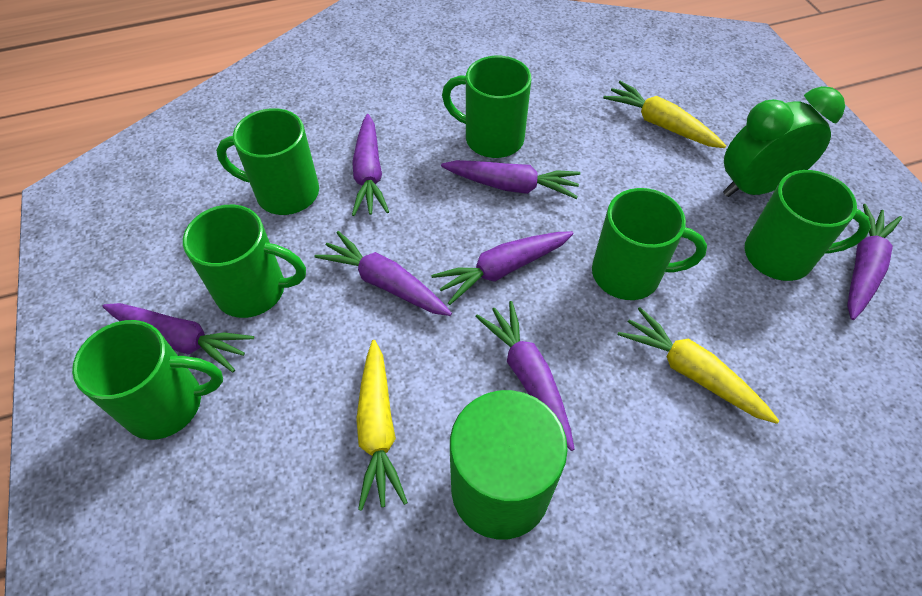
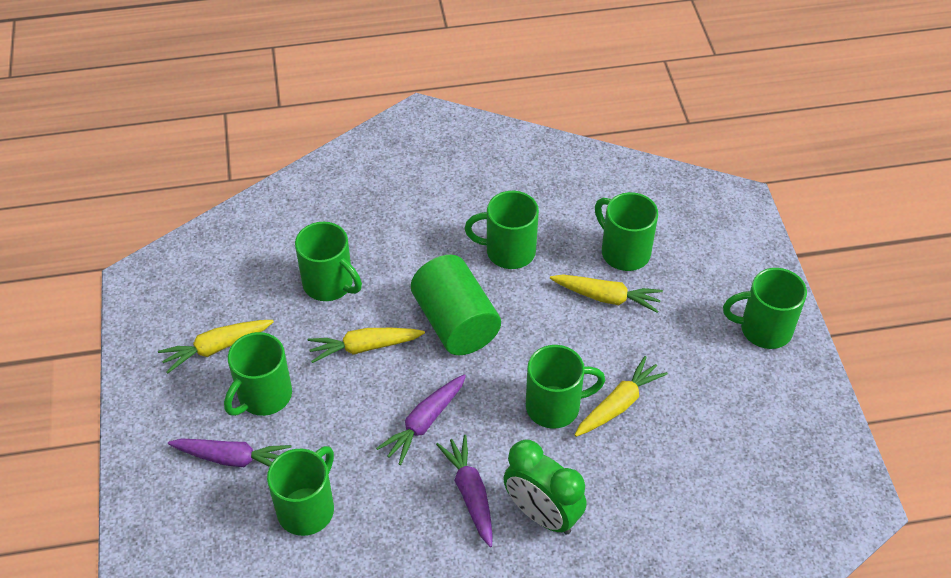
green mug: 6 -> 7
purple carrot: 7 -> 3
yellow carrot: 3 -> 4

